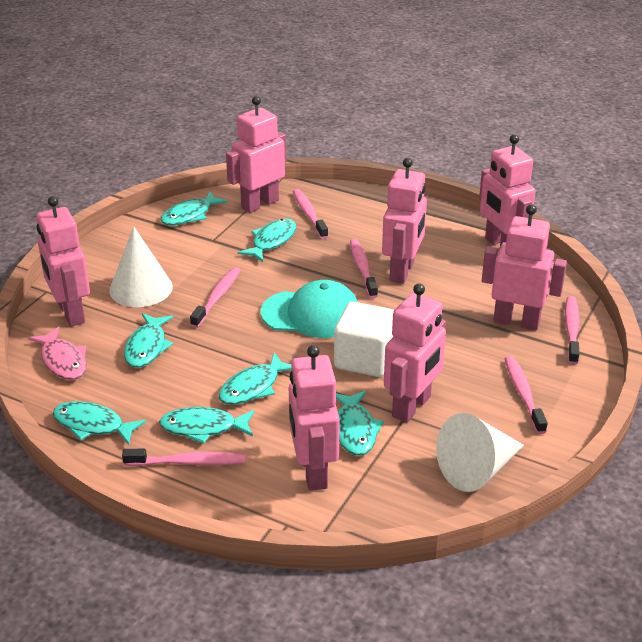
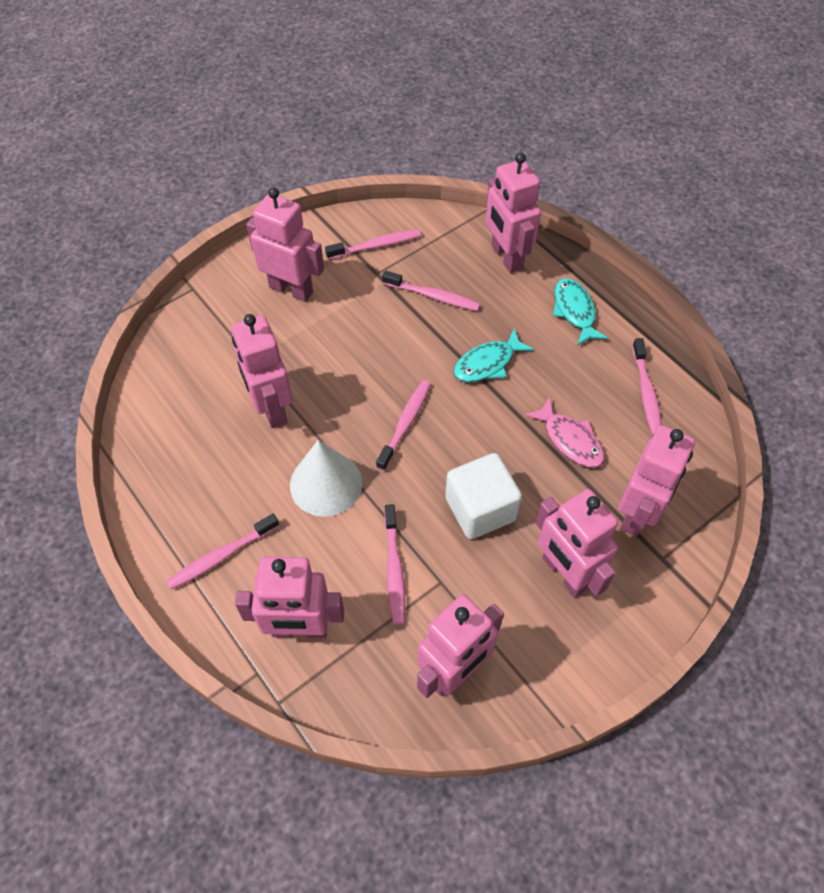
turquoise cap: 1 -> 0
turquoise fish: 7 -> 2
white cone: 2 -> 1

